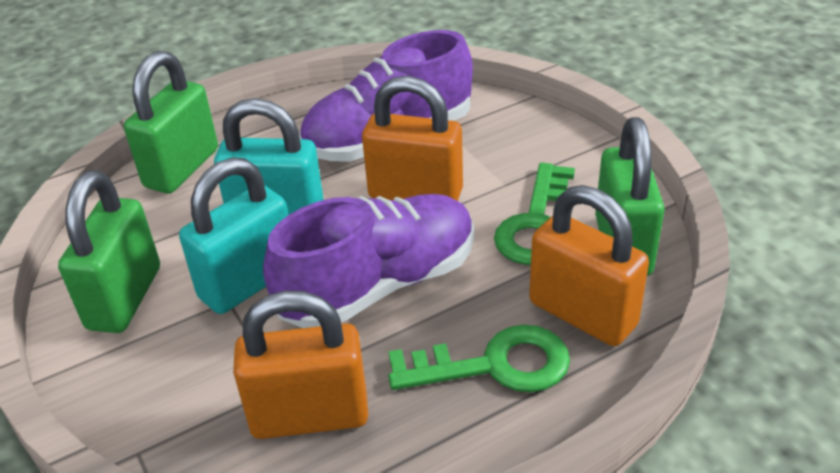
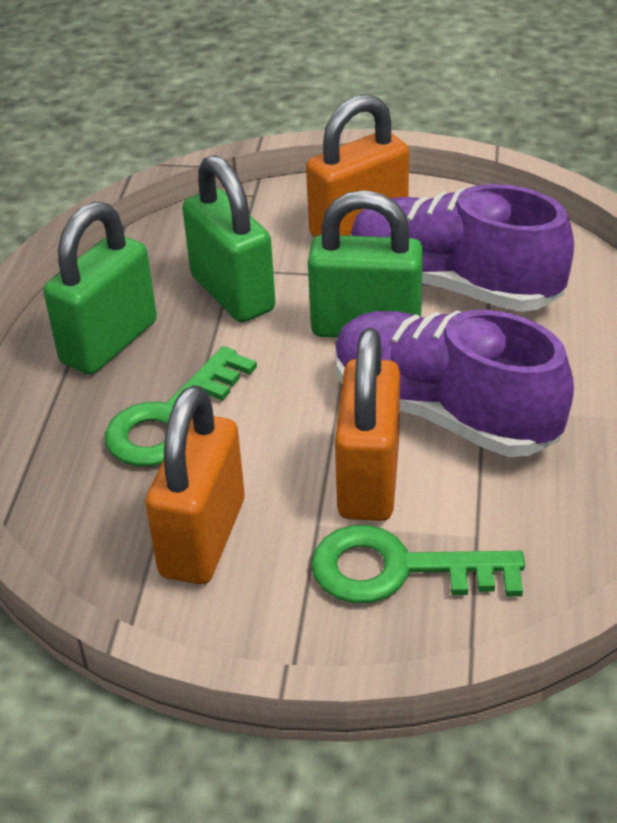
turquoise padlock: 2 -> 0

